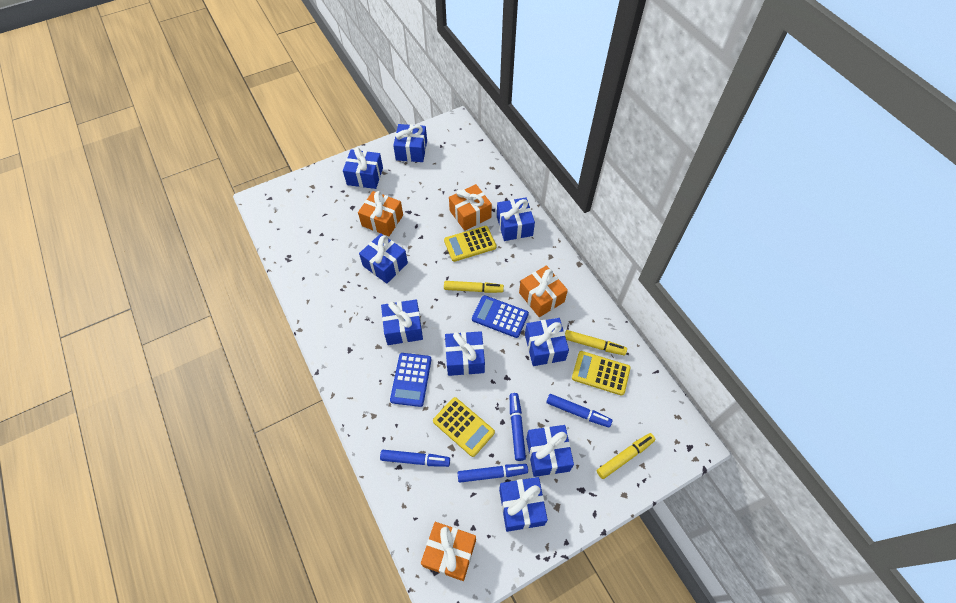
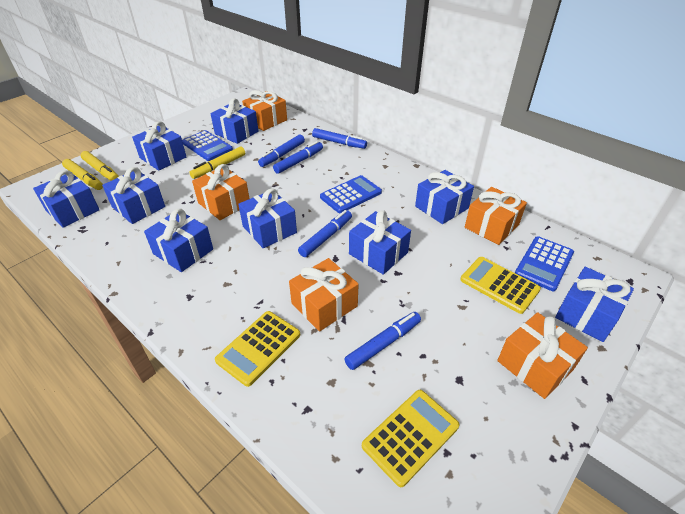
blue calculator: 2 -> 3
blue marker: 4 -> 5
orange gift: 4 -> 5

